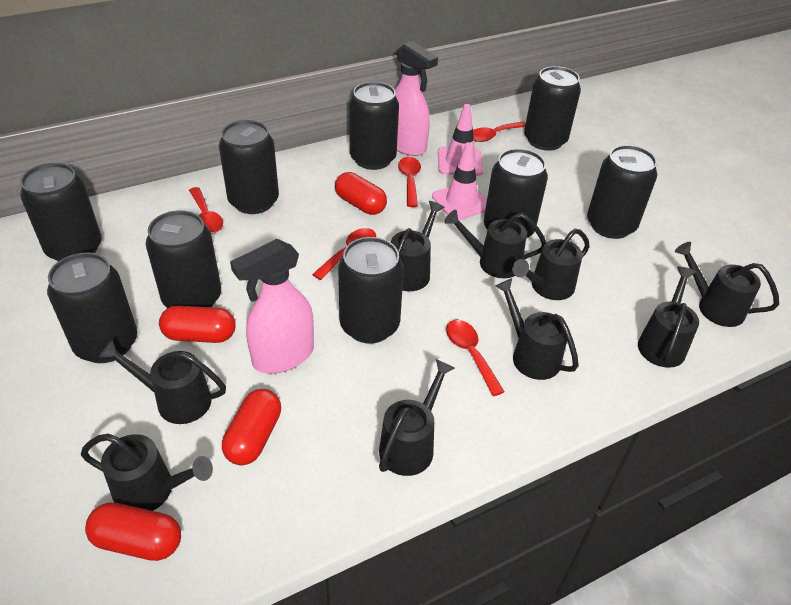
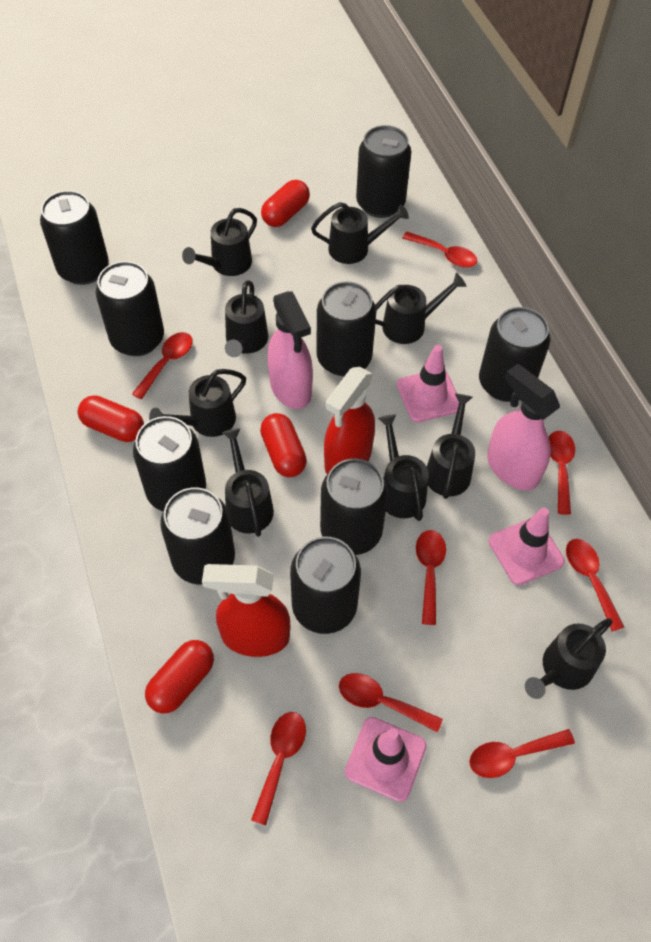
pink traffic cone: 2 -> 3
red spoon: 5 -> 8
red spray bottle: 0 -> 2

